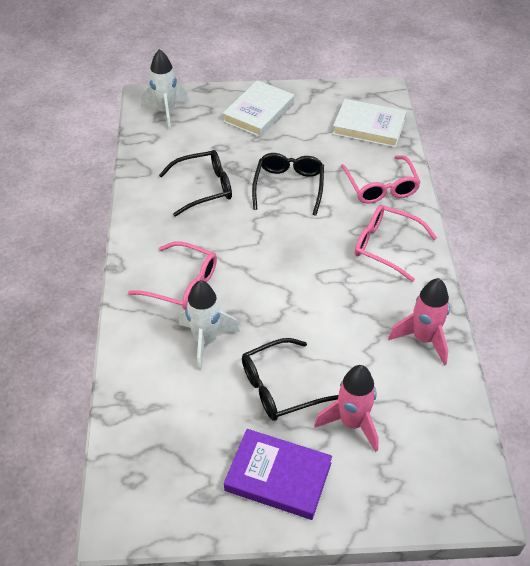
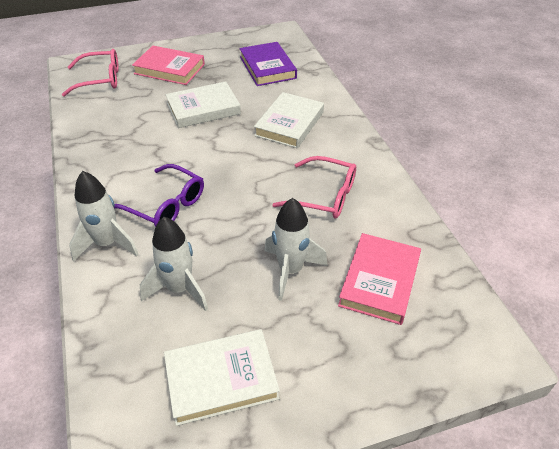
black glasses: 3 -> 0
pink book: 0 -> 2
pink glasses: 3 -> 2
pink rocket: 2 -> 0
purple glasses: 0 -> 1
white book: 2 -> 3
white rocket: 2 -> 3

